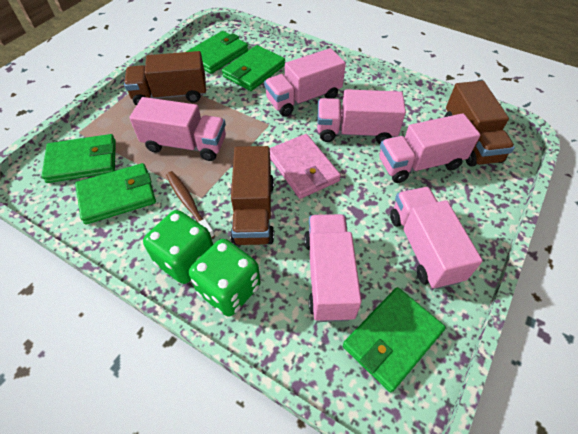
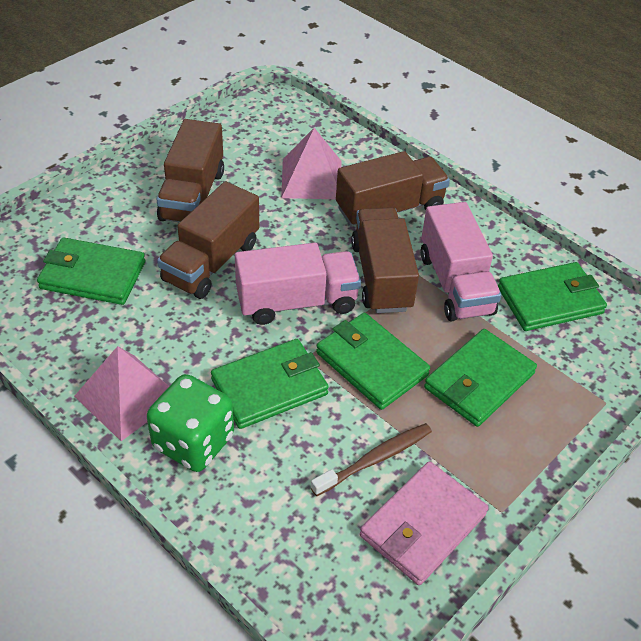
brown truck: 3 -> 4
green dice: 2 -> 1
pink pyramid: 0 -> 2
pink truck: 6 -> 2

